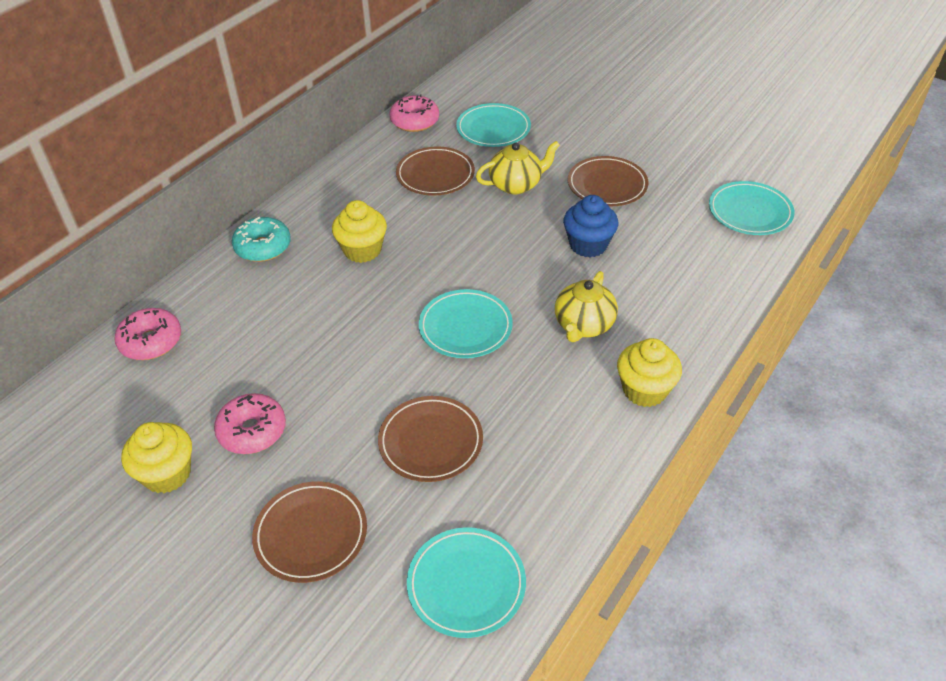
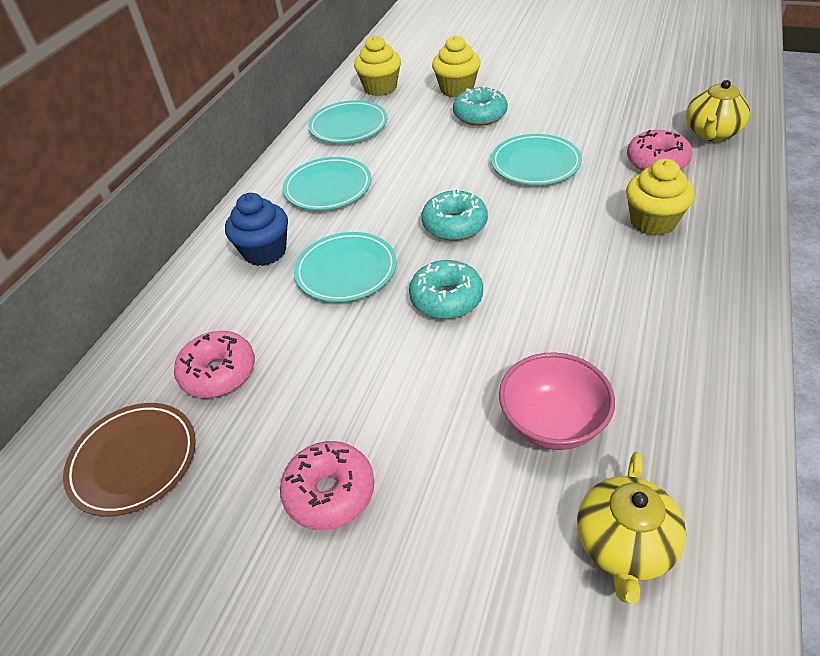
brown plate: 4 -> 1
pink bowl: 0 -> 1
turquoise donut: 1 -> 3

